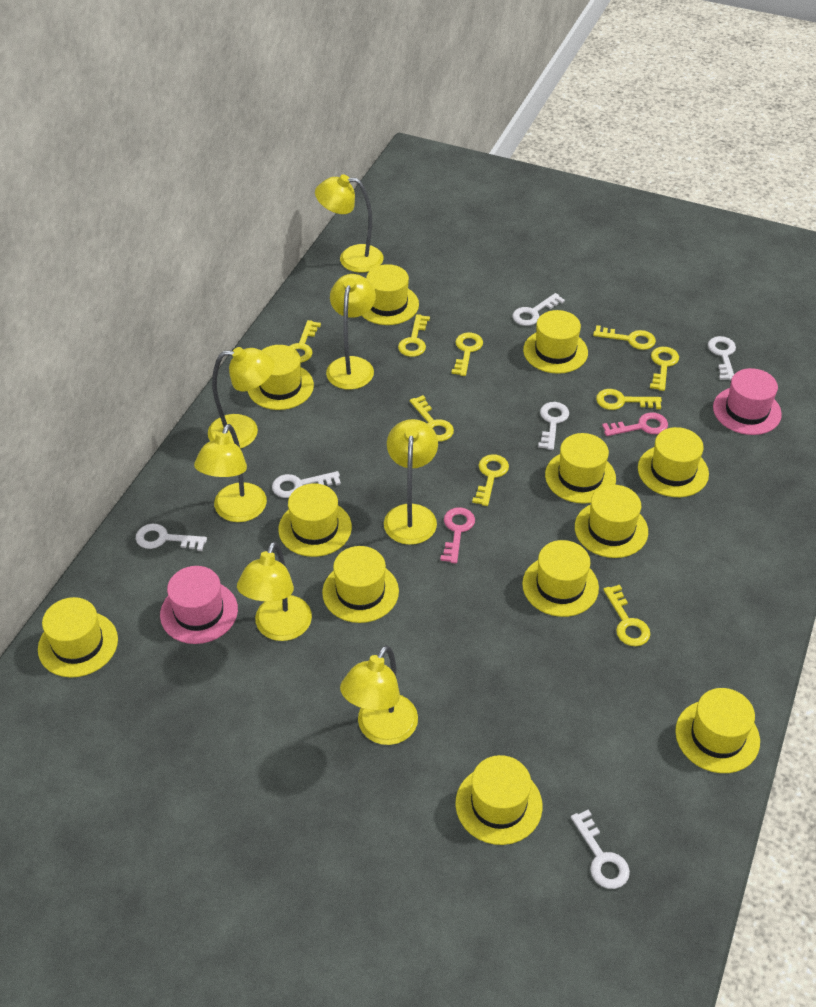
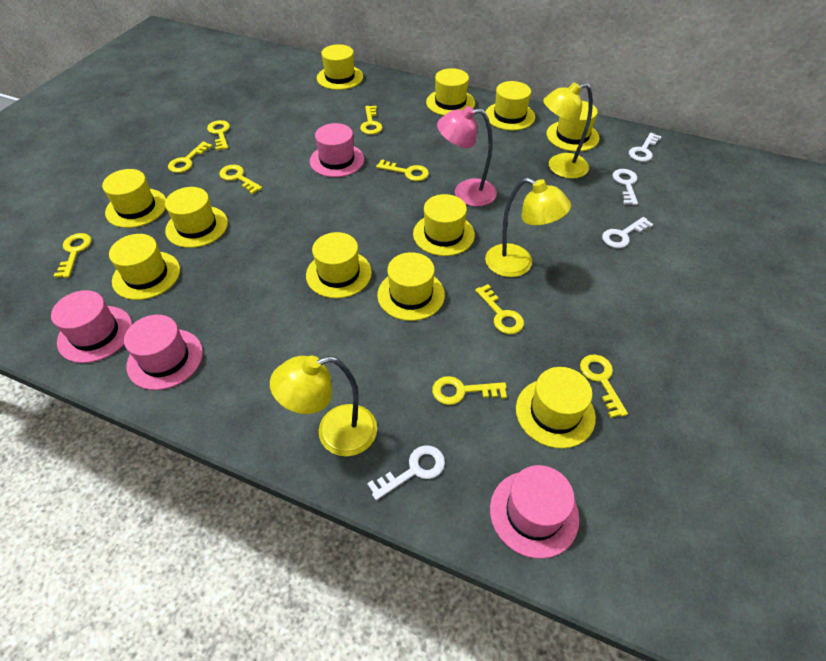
pink hat: 2 -> 4
pink key: 2 -> 0
pink lamp: 0 -> 1
white key: 6 -> 4
yellow hat: 12 -> 11
yellow lamp: 7 -> 3

